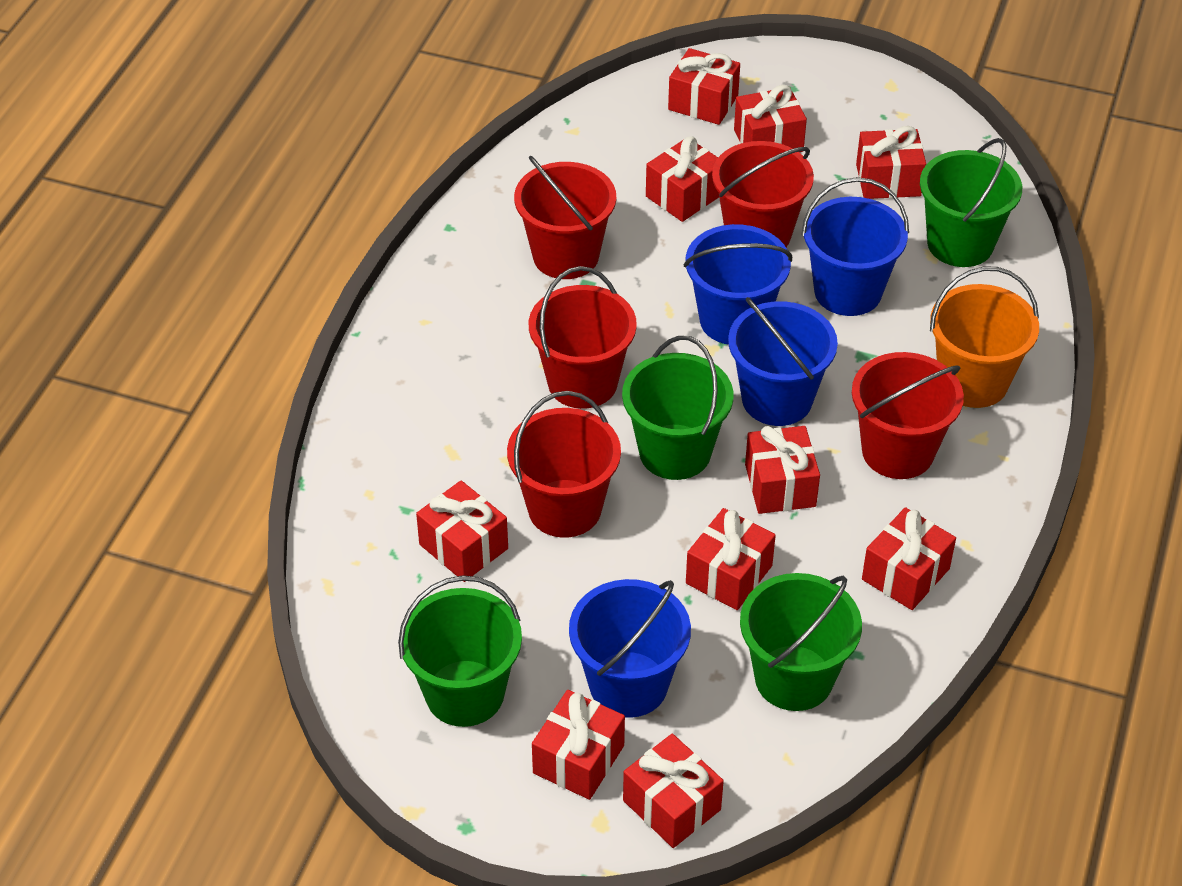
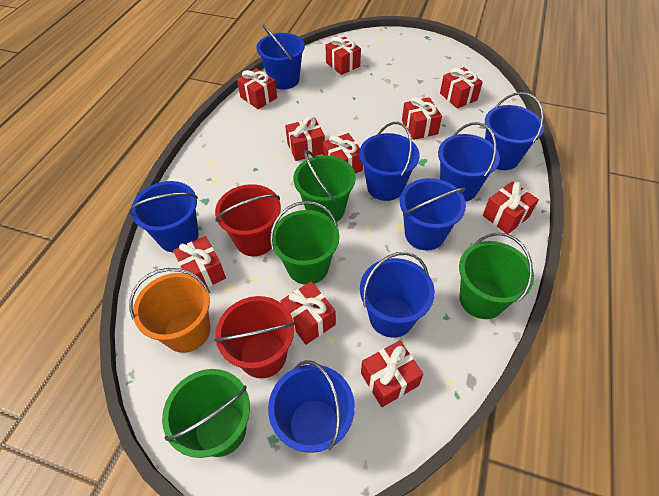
blue bucket: 4 -> 8
red bucket: 5 -> 2

